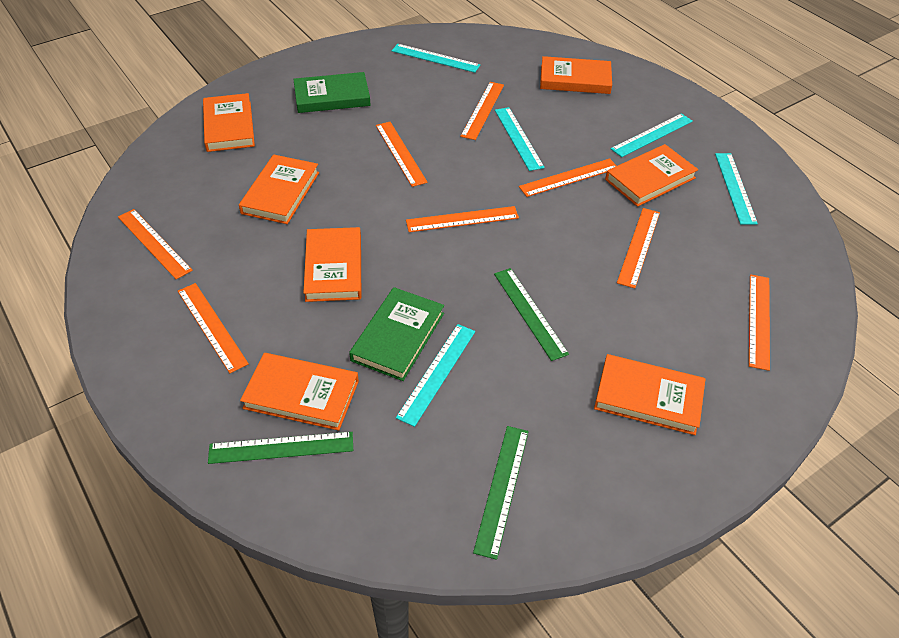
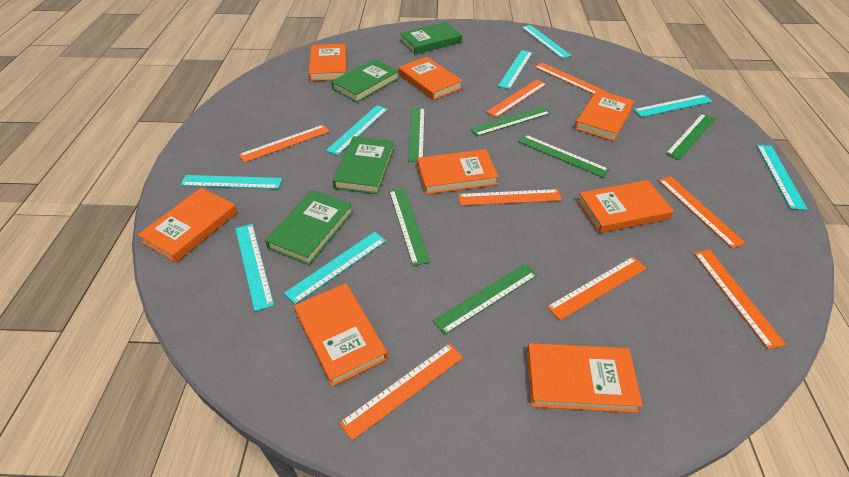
green book: 2 -> 4
green ruler: 3 -> 6
orange book: 7 -> 8
turquoise ruler: 5 -> 8

